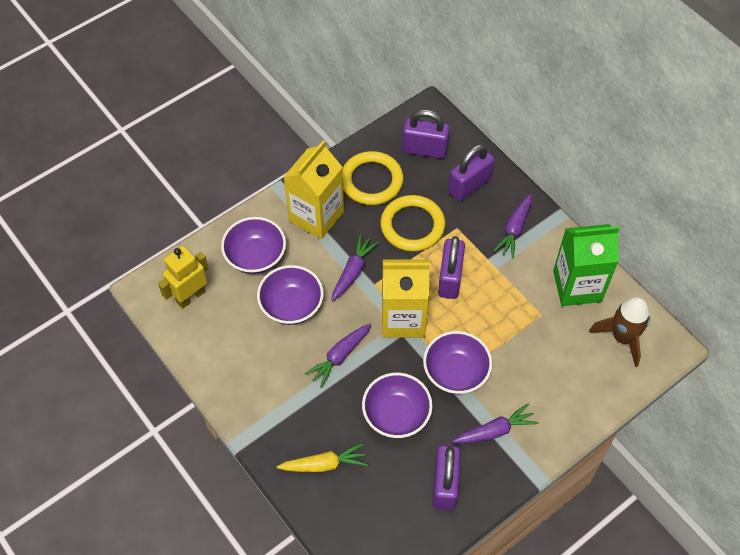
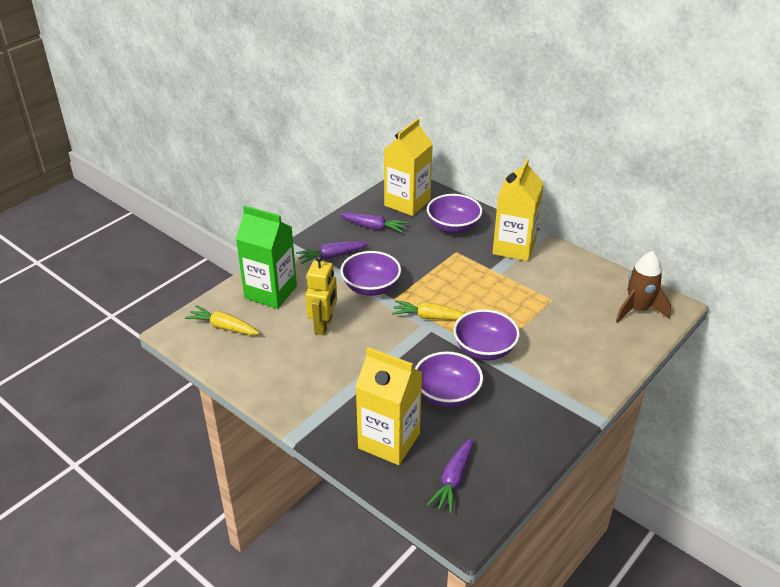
purple carrot: 4 -> 3
purple padlock: 4 -> 0
yellow carrot: 1 -> 2
yellow carton: 2 -> 3
yellow ring: 2 -> 0

